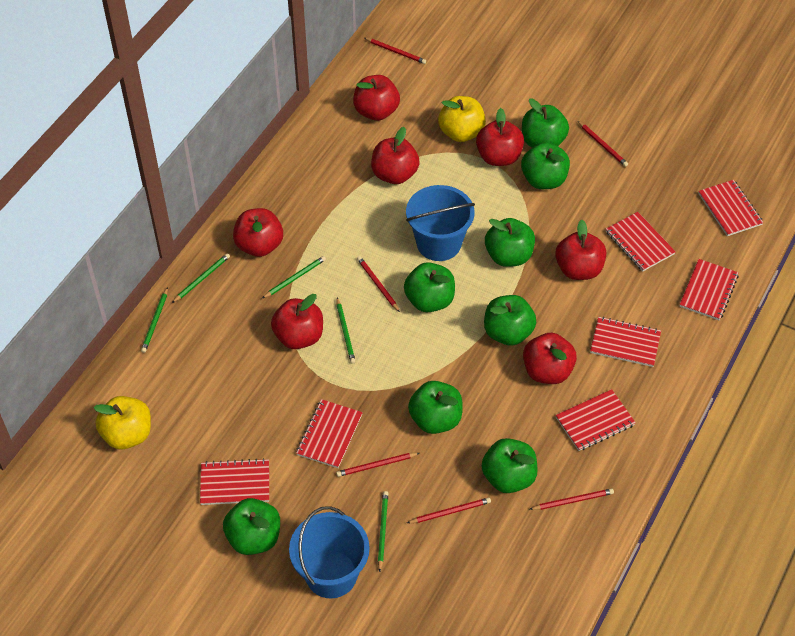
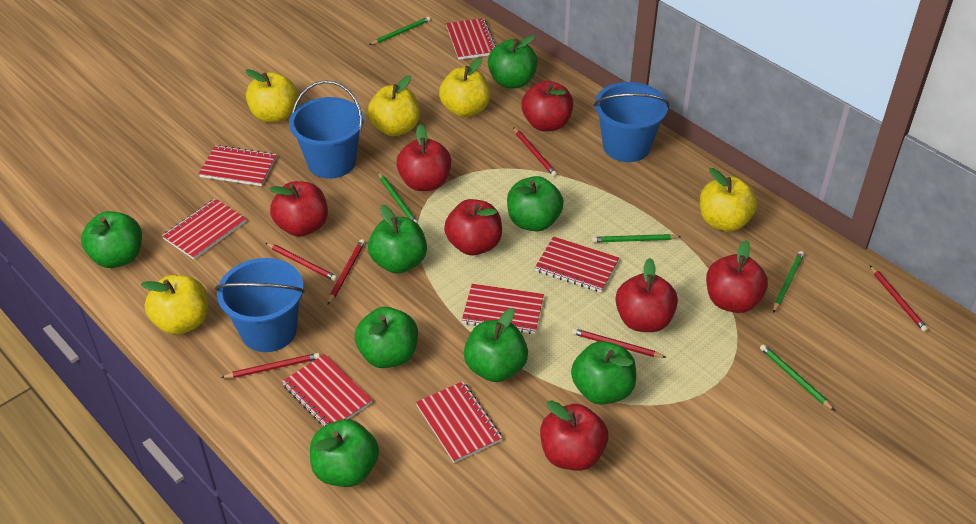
blue bucket: 2 -> 3
yellow apple: 2 -> 5

